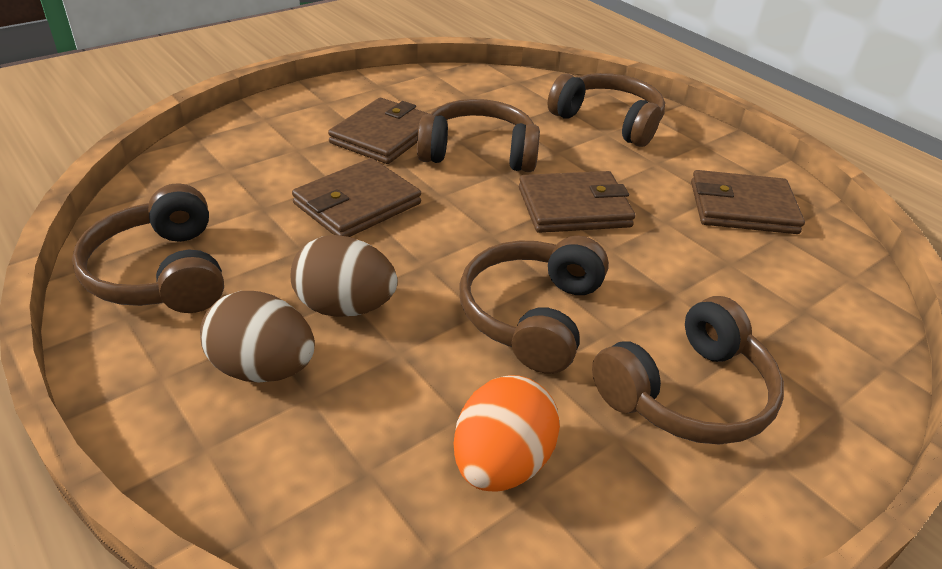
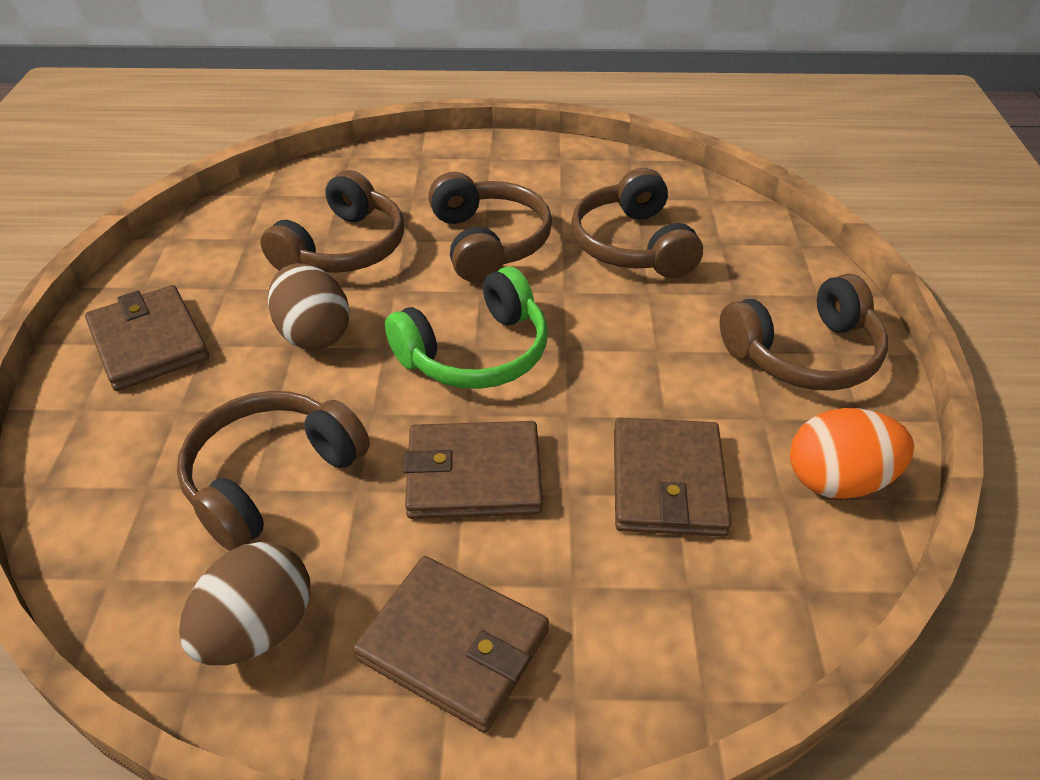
green headphones: 0 -> 1

